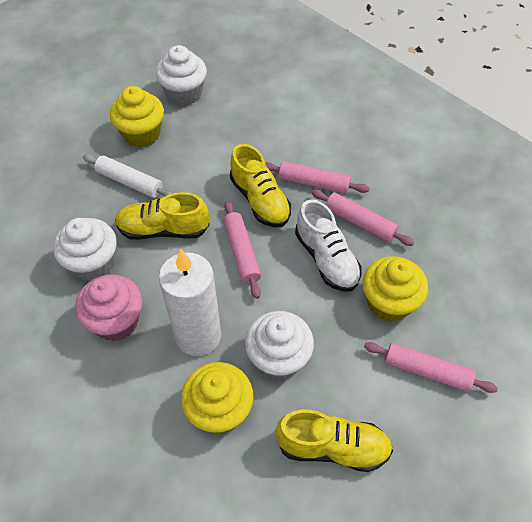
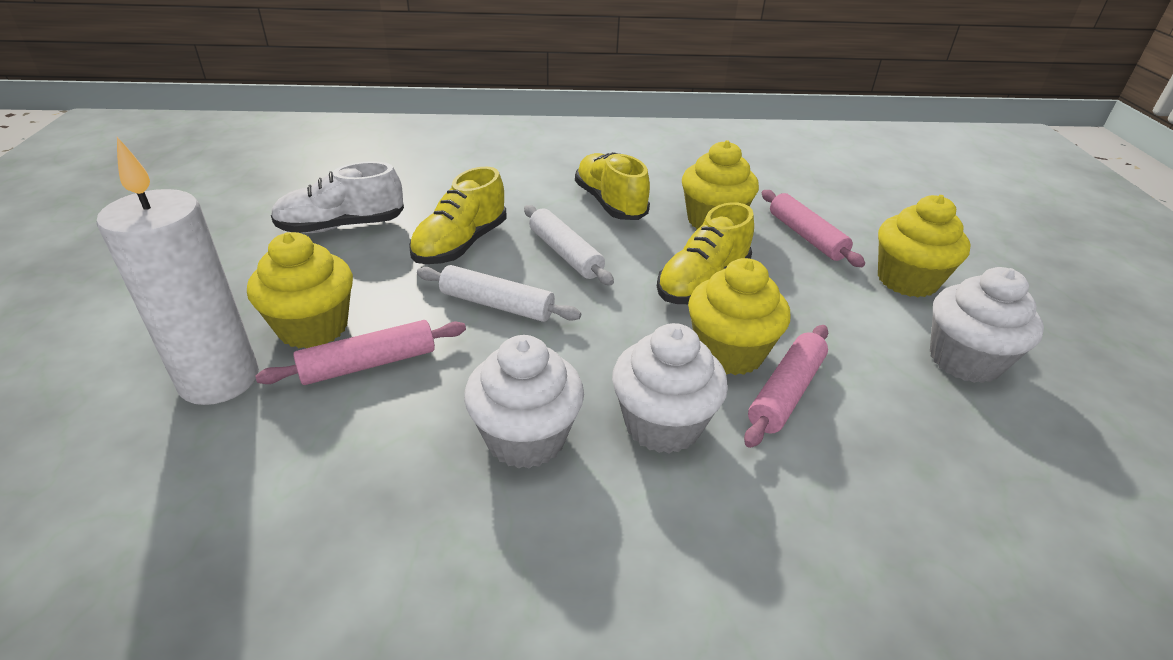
pink cupcake: 1 -> 0
pink rolling pin: 4 -> 3
white rolling pin: 1 -> 2
yellow cupcake: 3 -> 4

